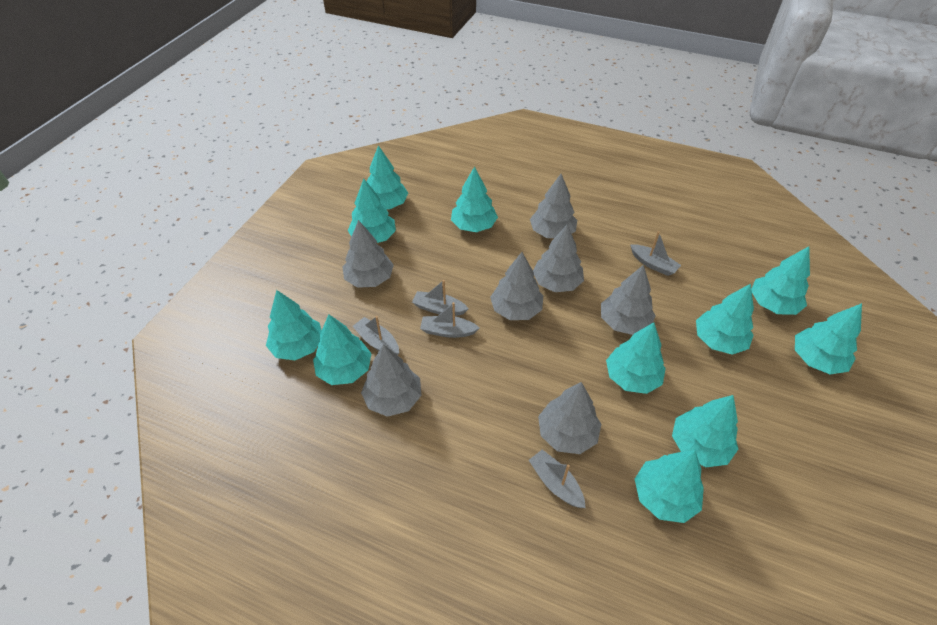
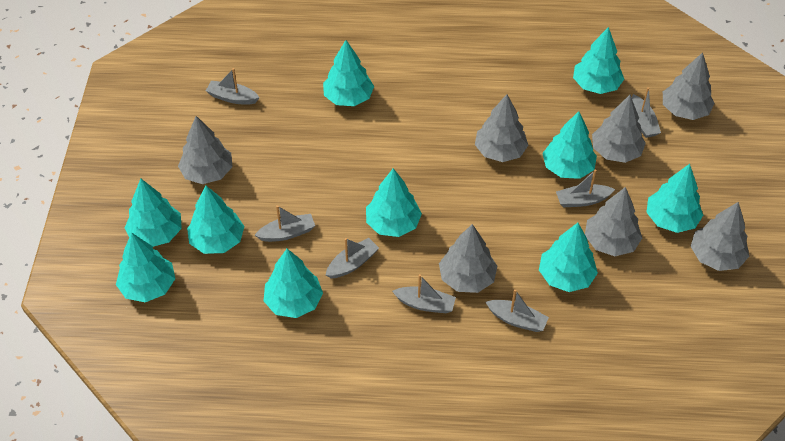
grey boat: 5 -> 7
turquoise tree: 11 -> 10

